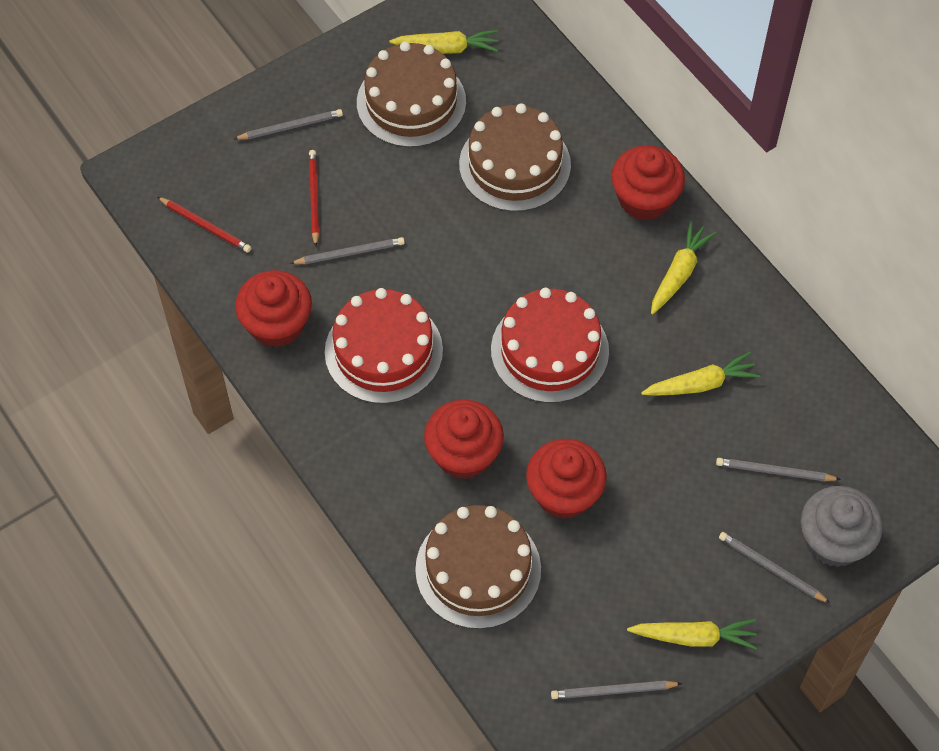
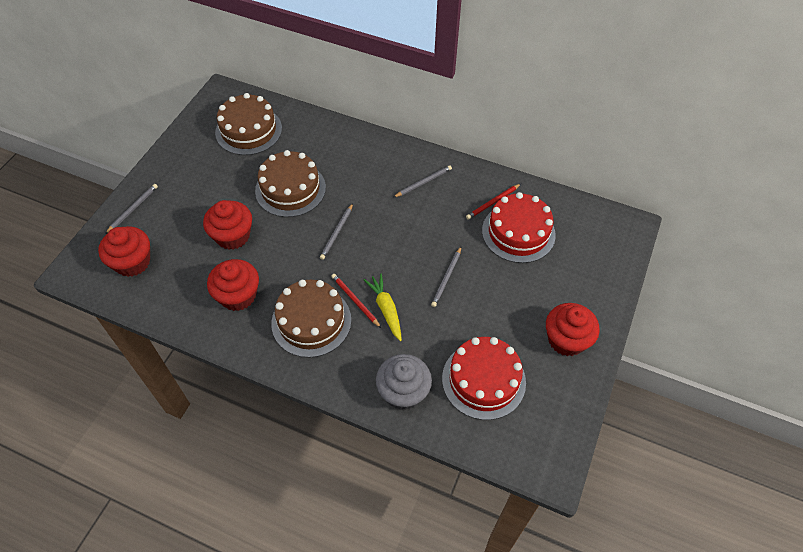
grey pencil: 5 -> 4
yellow carrot: 4 -> 1

